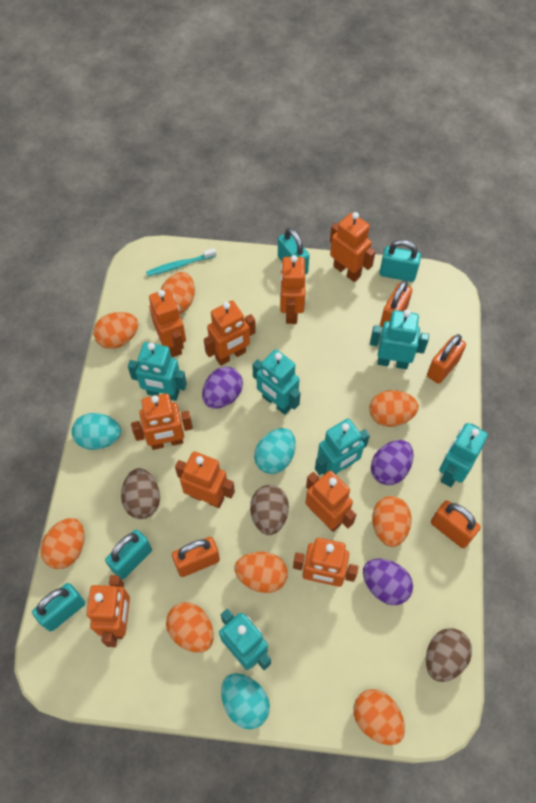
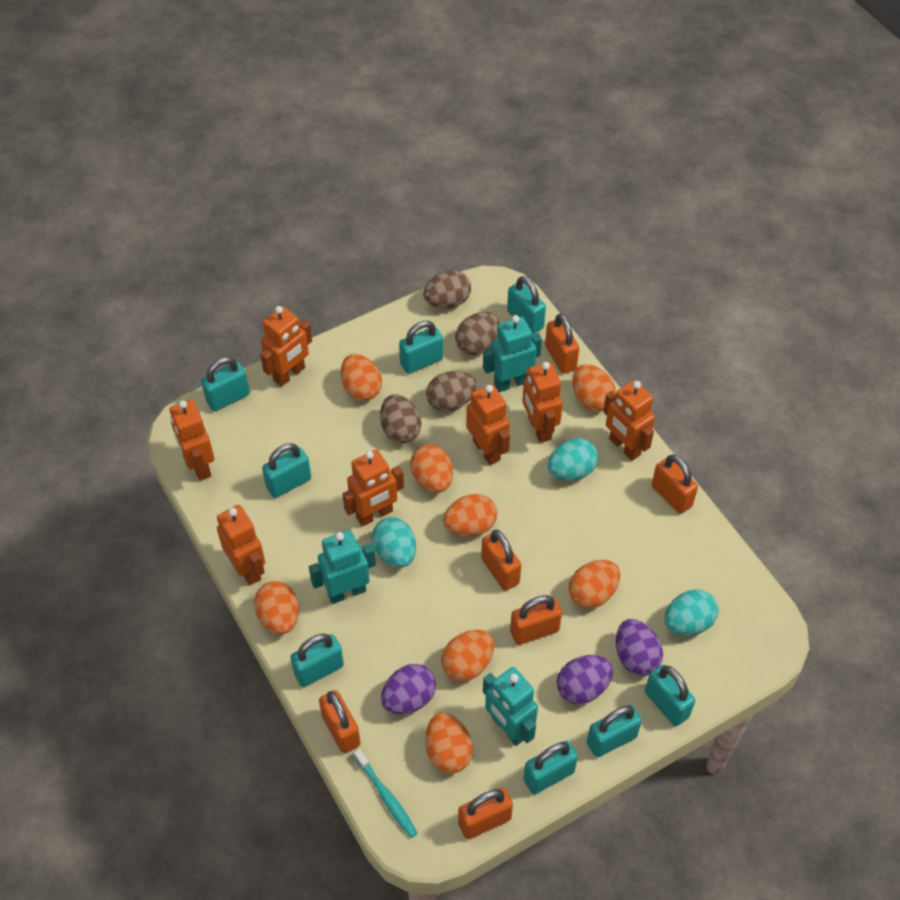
brown egg: 3 -> 4
orange padlock: 4 -> 6
orange robot: 9 -> 7
turquoise padlock: 4 -> 8
turquoise robot: 6 -> 3

